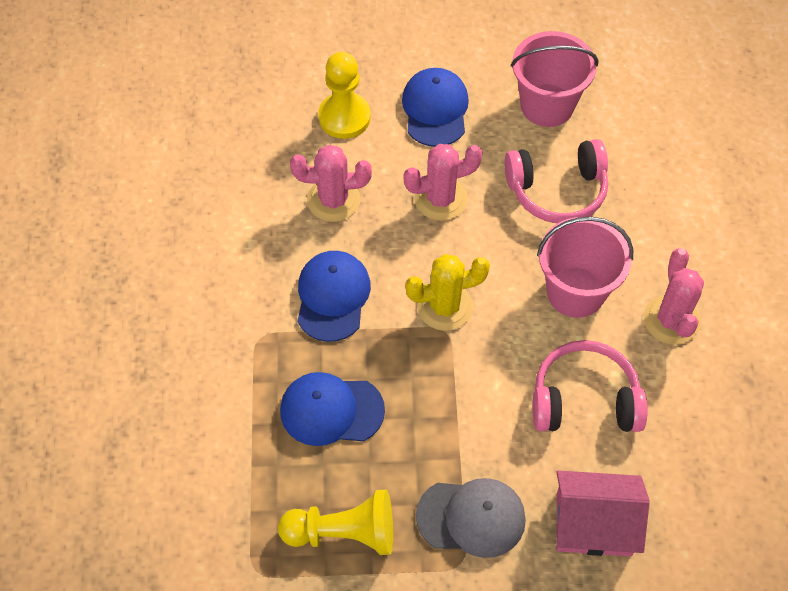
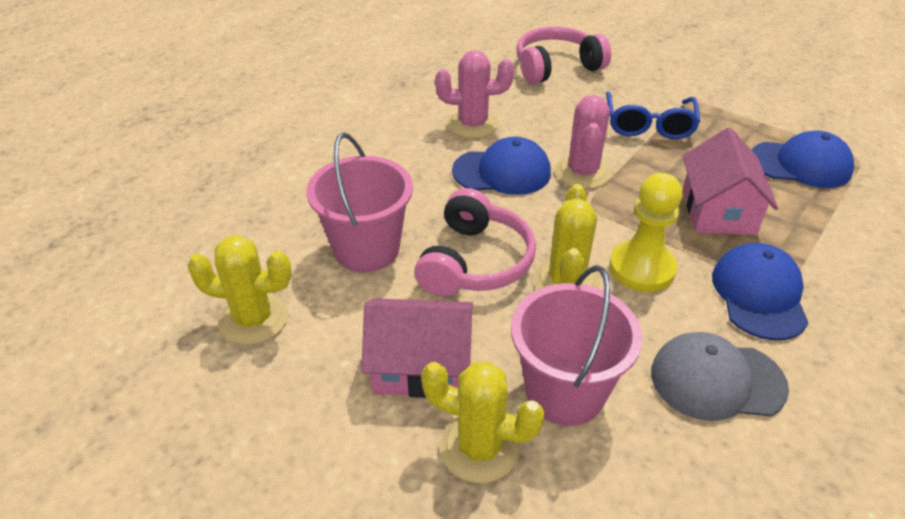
blue glasses: 0 -> 1
pink cactus: 3 -> 2
pink house: 1 -> 2
yellow cactus: 1 -> 3
yellow pawn: 2 -> 1

